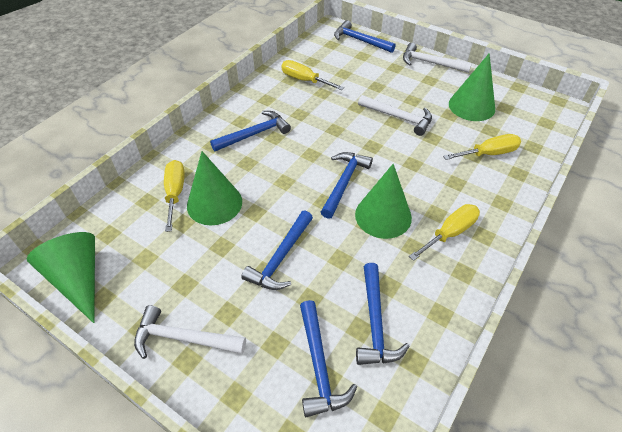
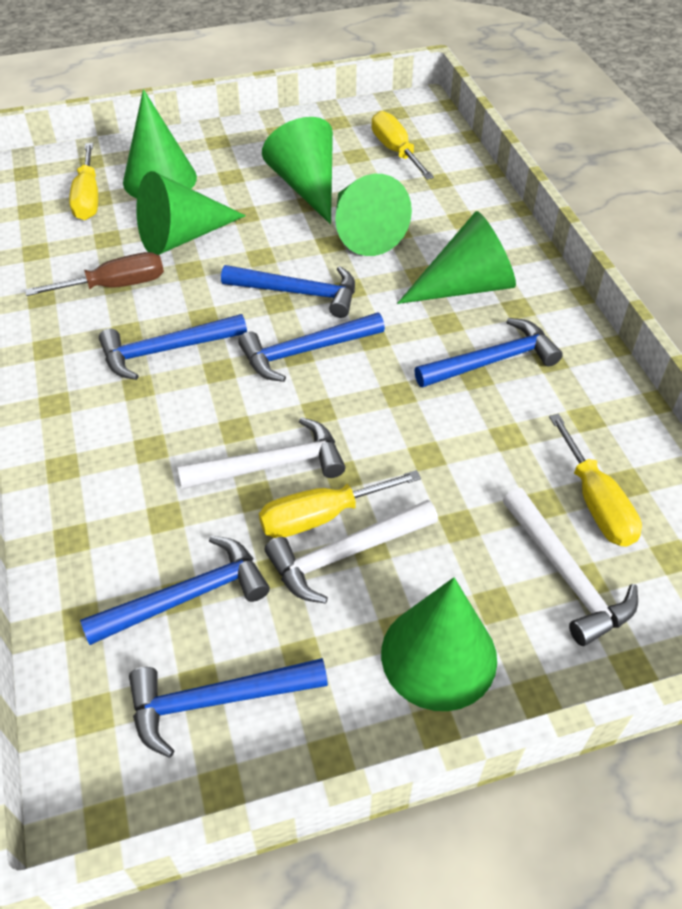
brown screwdriver: 0 -> 1
green cone: 4 -> 6

